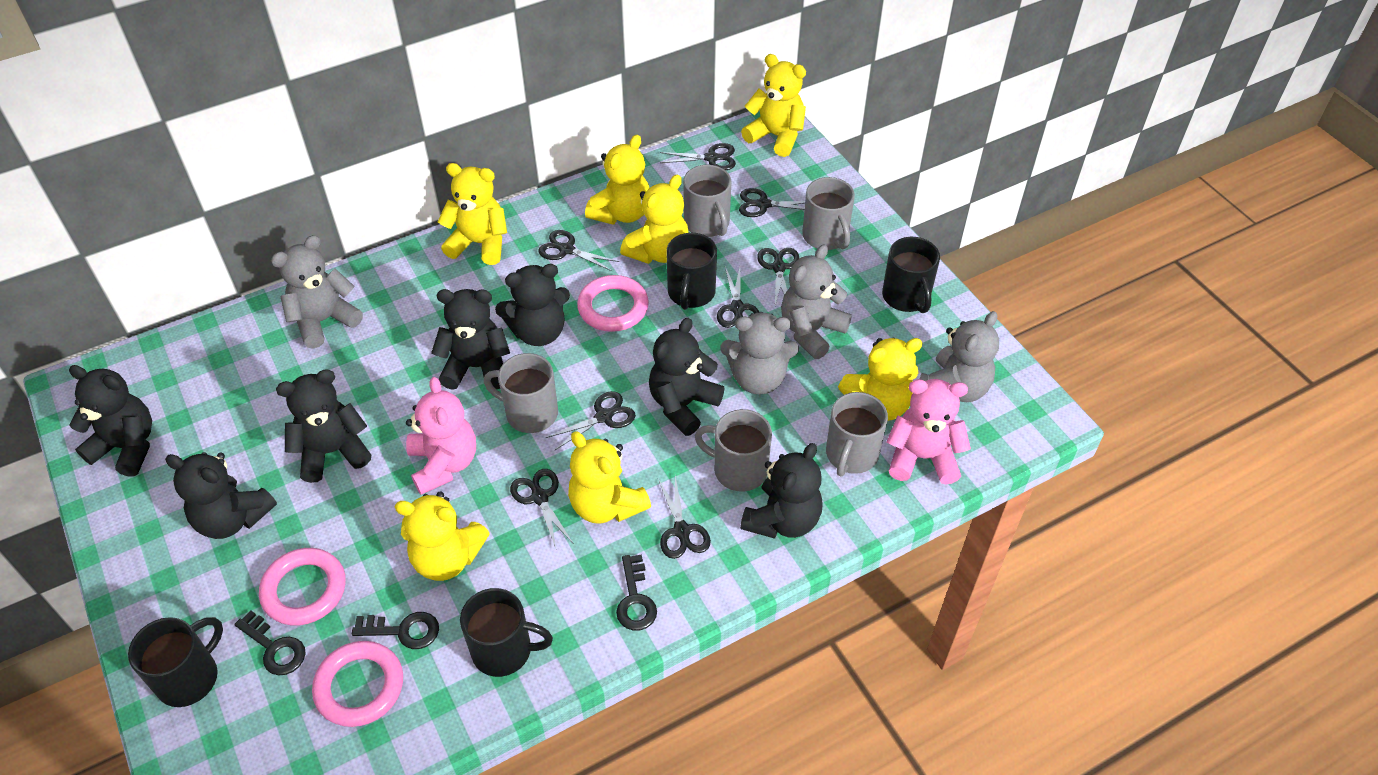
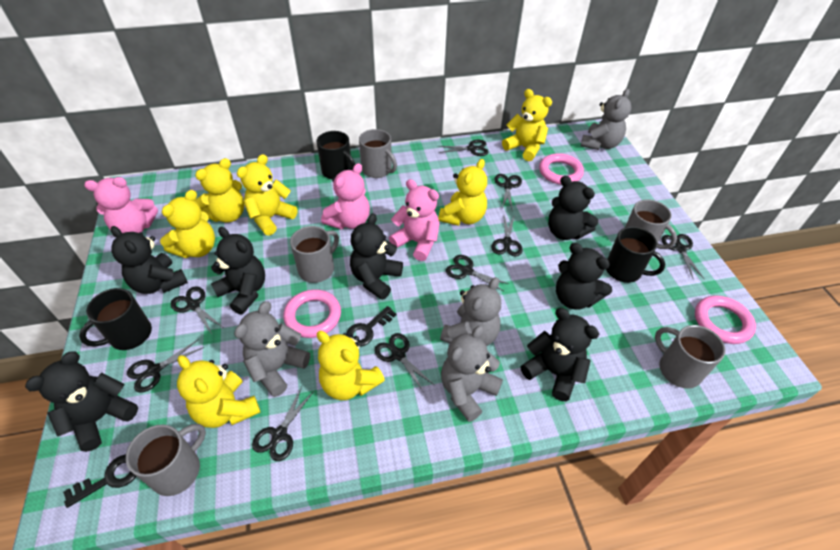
black key: 3 -> 2
black mug: 4 -> 3
black scissors: 8 -> 9
pink teddy bear: 2 -> 3

